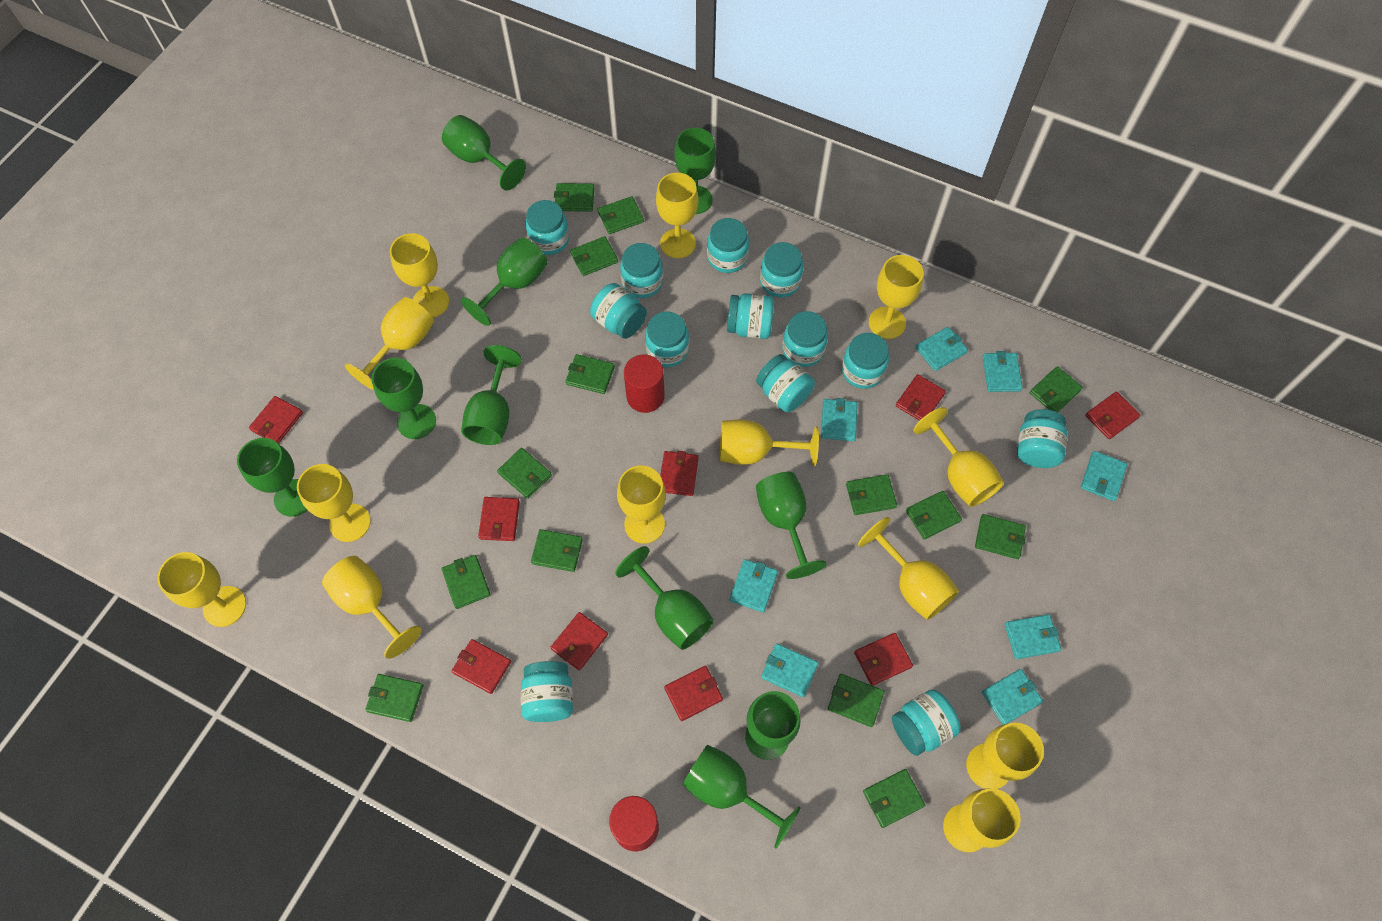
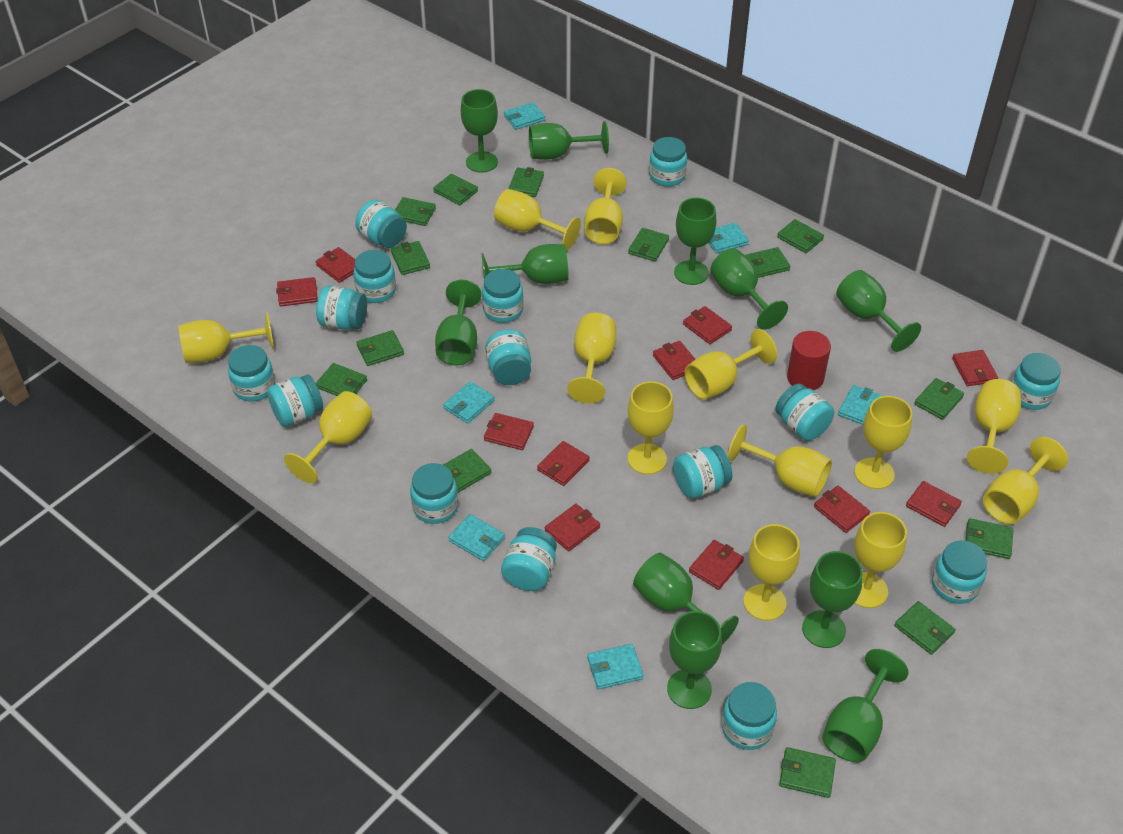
green goblet: 10 -> 11
red cylinder: 2 -> 1
red wallet: 9 -> 11
turquoise jar: 13 -> 15
turquoise wallet: 8 -> 6

